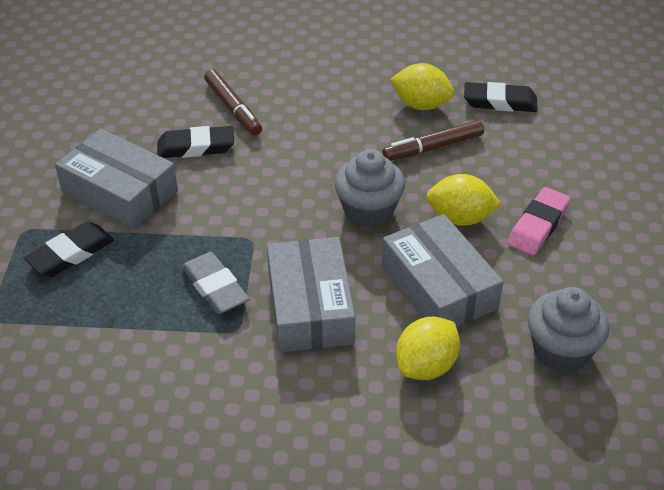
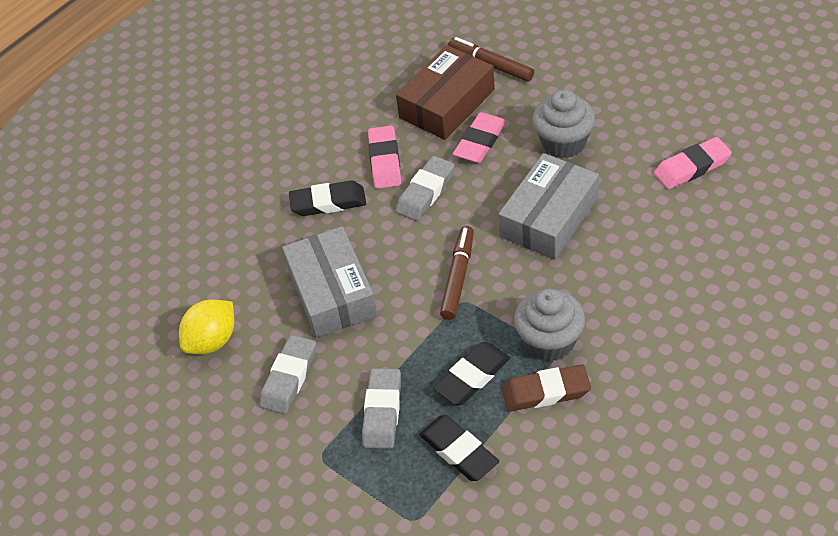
brown box: 0 -> 1
brown eraser: 0 -> 1
grey box: 3 -> 2
grey eraser: 1 -> 3
pink eraser: 1 -> 3
yellow lemon: 3 -> 1

